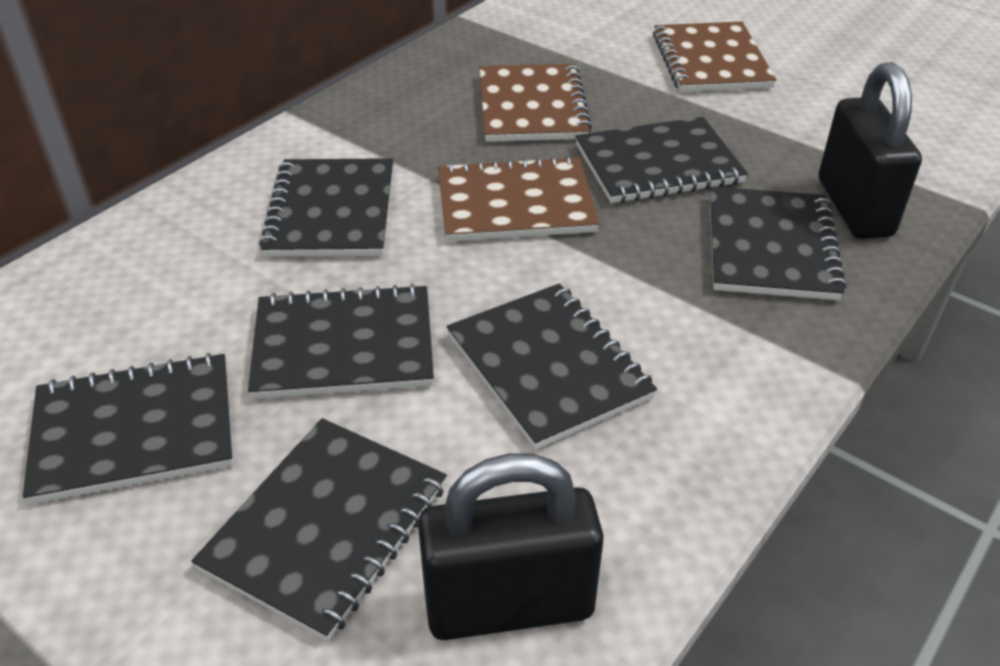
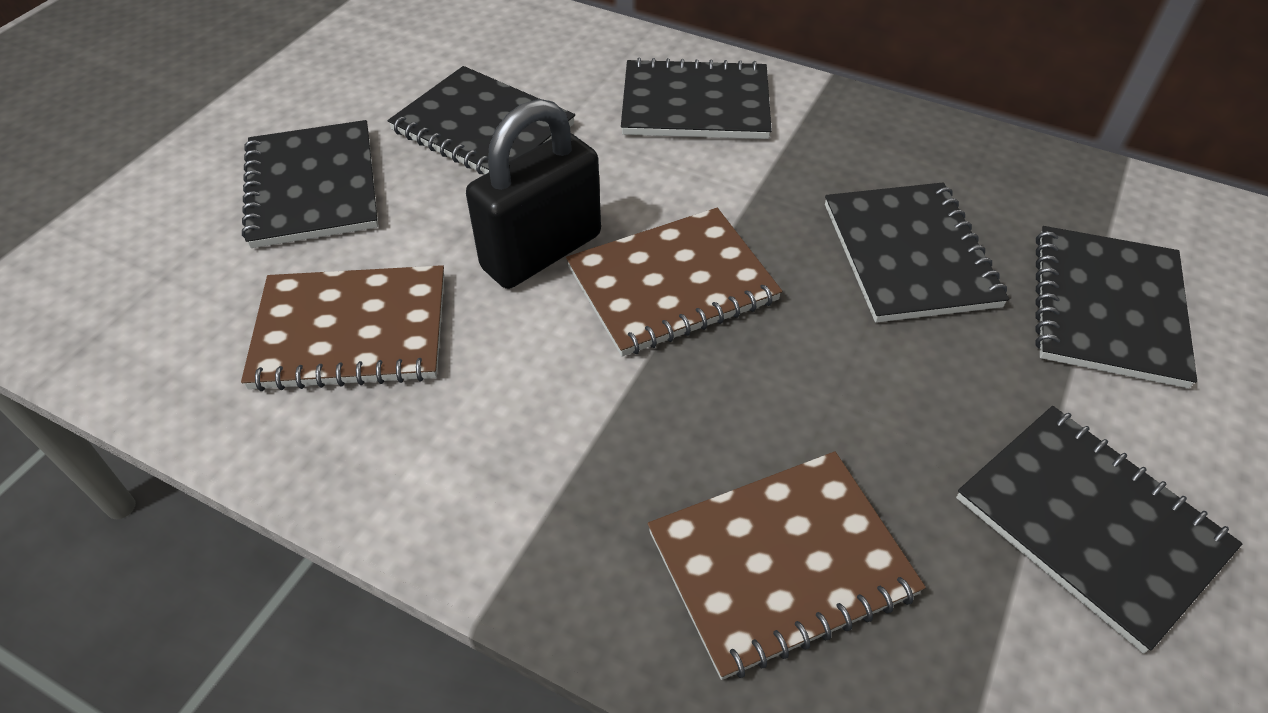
black notebook: 7 -> 6
black padlock: 2 -> 1

